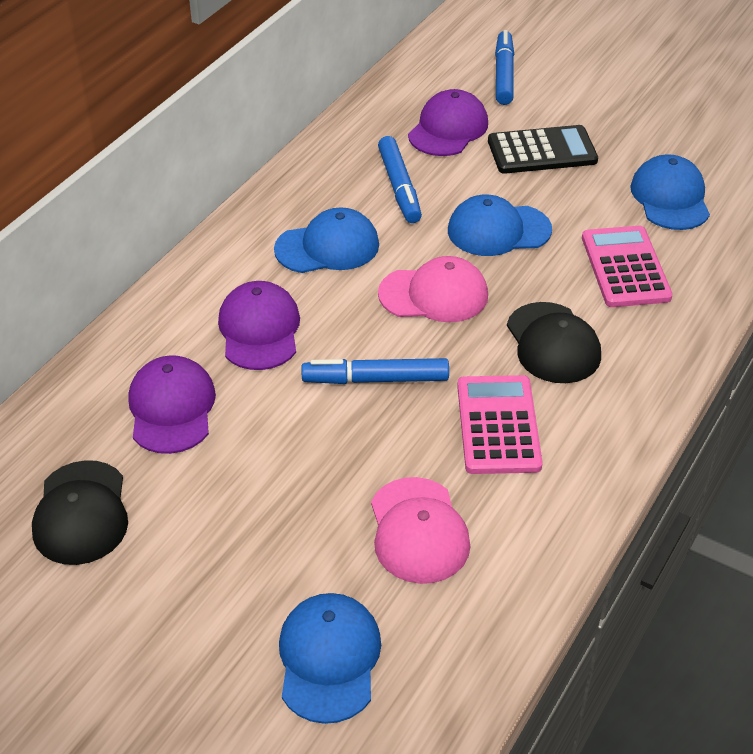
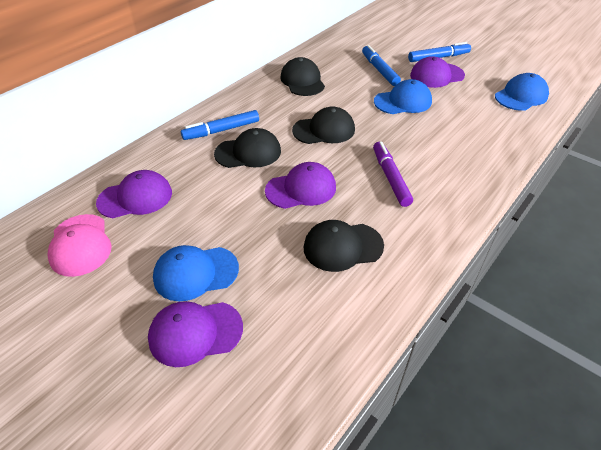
black calculator: 1 -> 0
black cap: 2 -> 4
blue cap: 4 -> 3
pink calculator: 2 -> 0
pink cap: 2 -> 1
purple cap: 3 -> 4
purple marker: 0 -> 1

